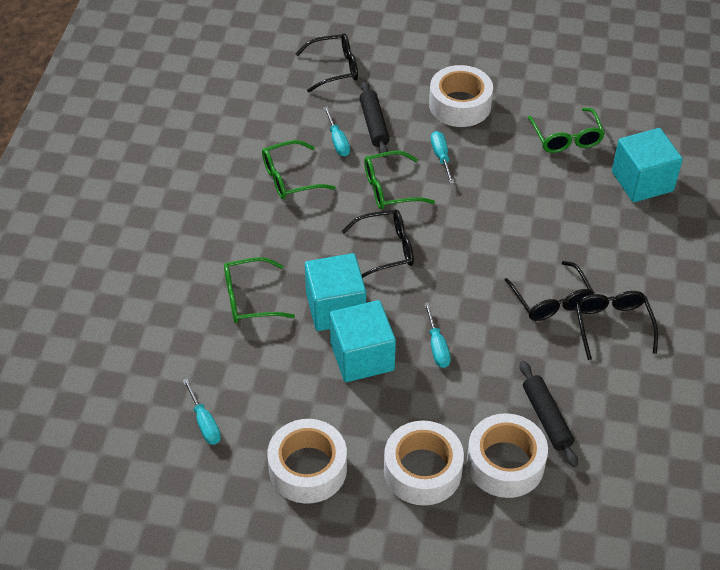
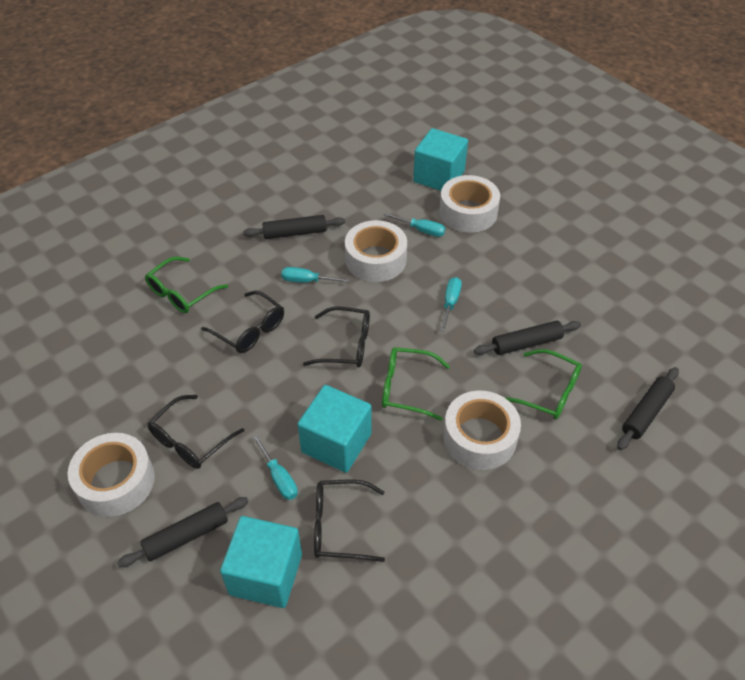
black rolling pin: 2 -> 4
green glasses: 4 -> 3

